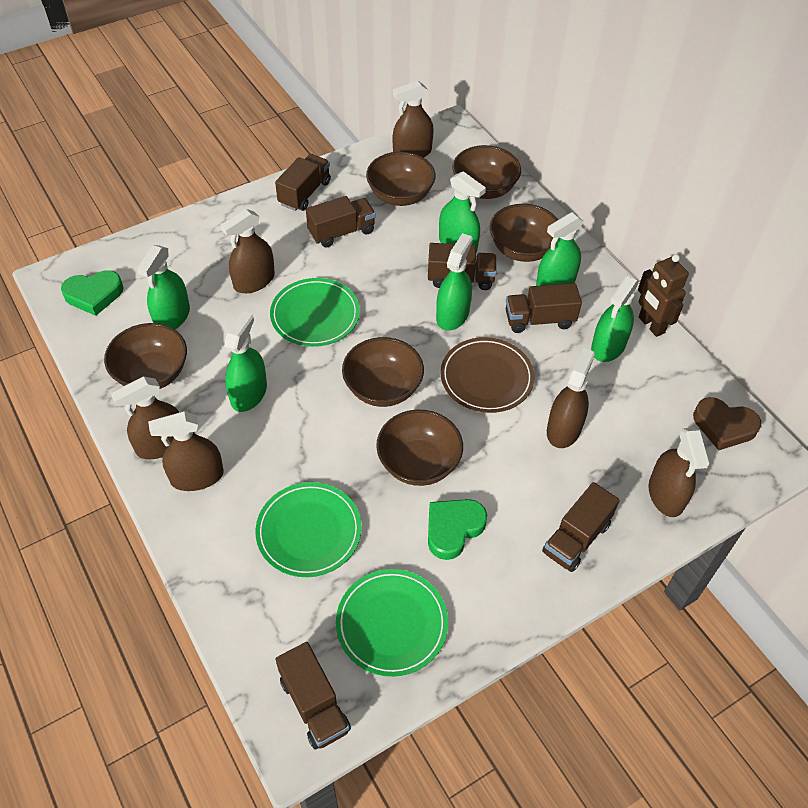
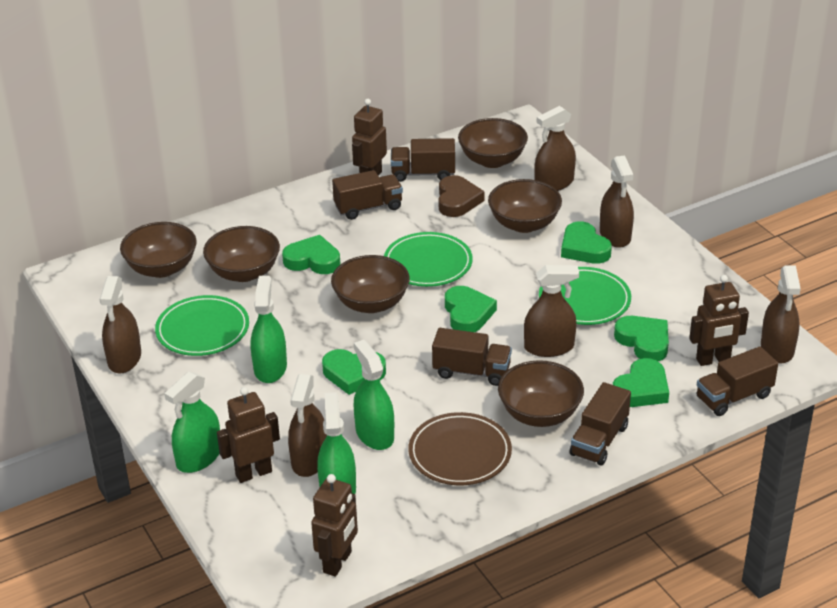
brown robot: 1 -> 4
brown truck: 6 -> 5
green heart: 2 -> 6
green spray bottle: 6 -> 4

